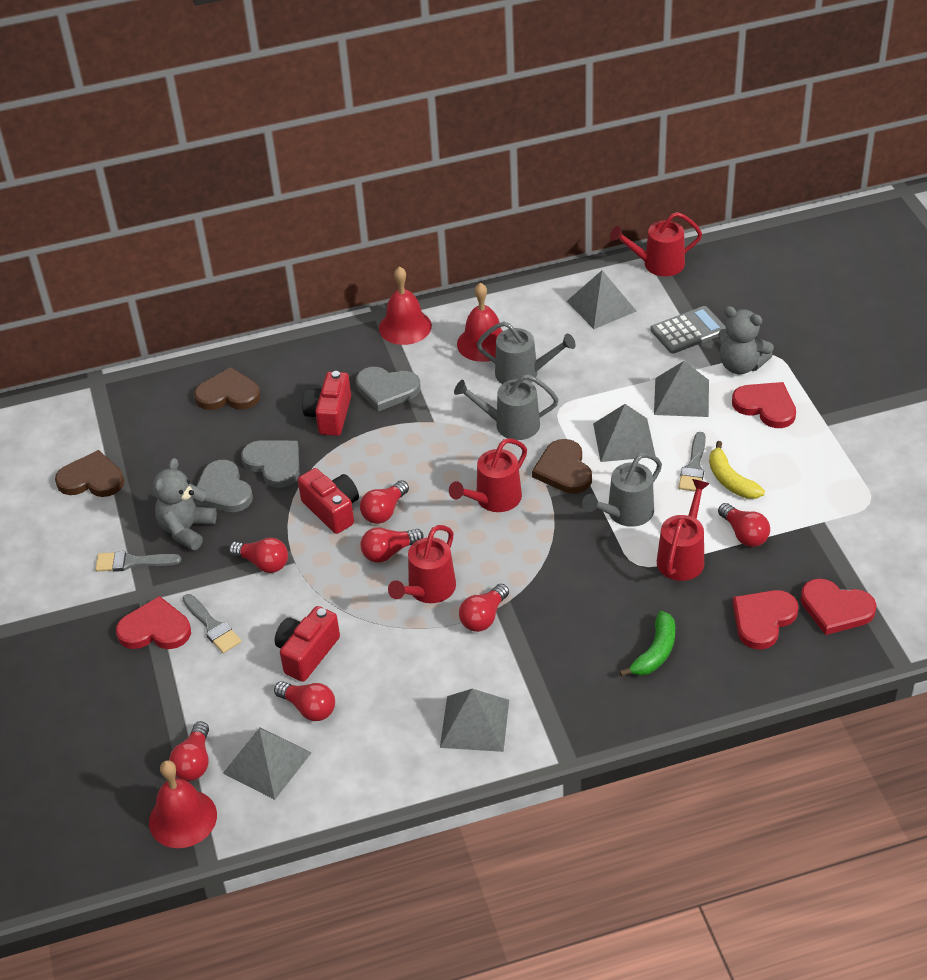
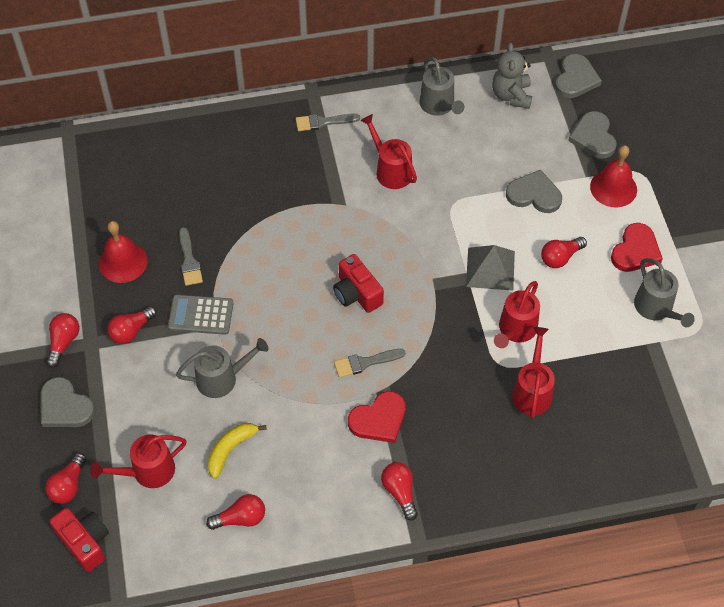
brown heart: 3 -> 0
green banana: 1 -> 0
grey heart: 3 -> 4
grey pyramid: 5 -> 1
grey teddy bear: 2 -> 1
red bell: 3 -> 2
red camera: 3 -> 2
red heart: 4 -> 2
red light bulb: 7 -> 6

